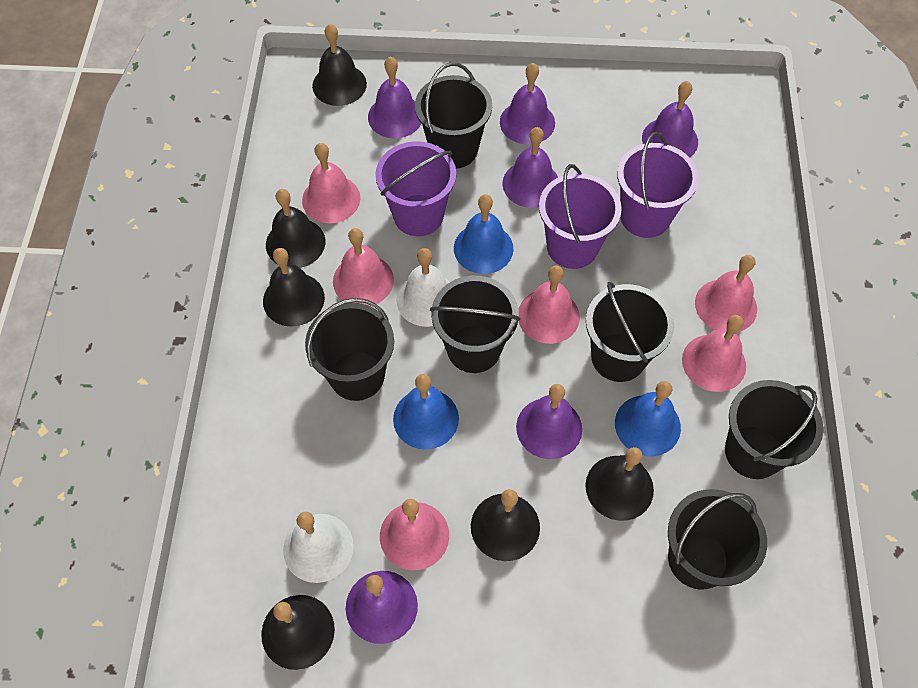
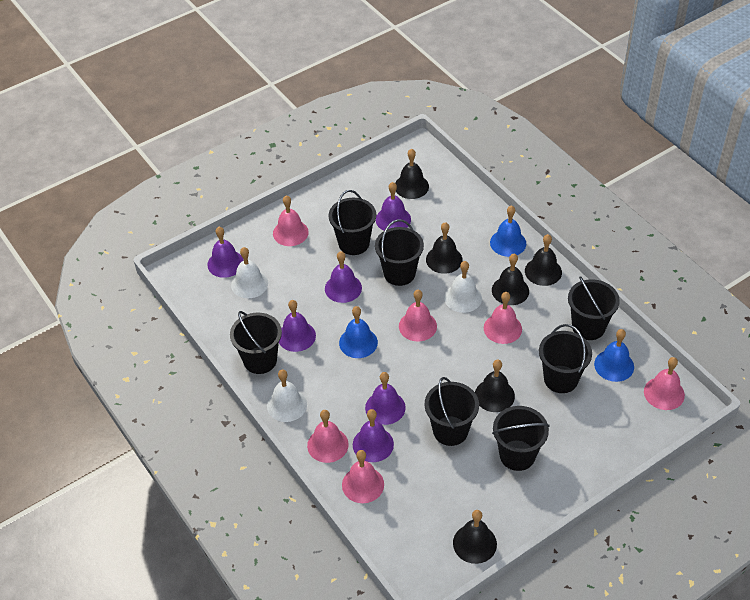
black bucket: 6 -> 7
purple bucket: 3 -> 0
white bell: 2 -> 3

